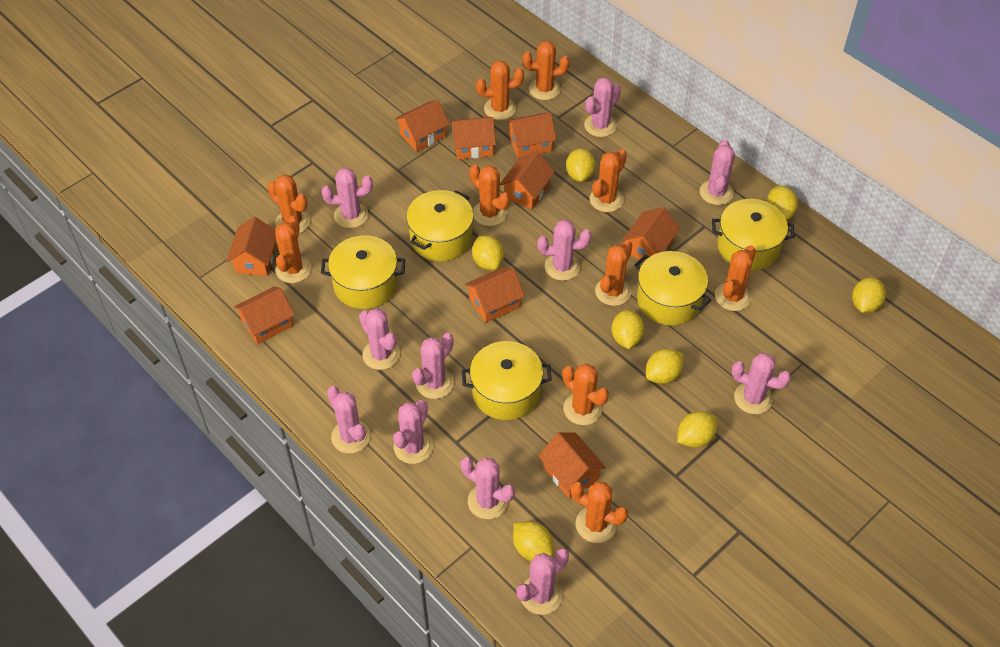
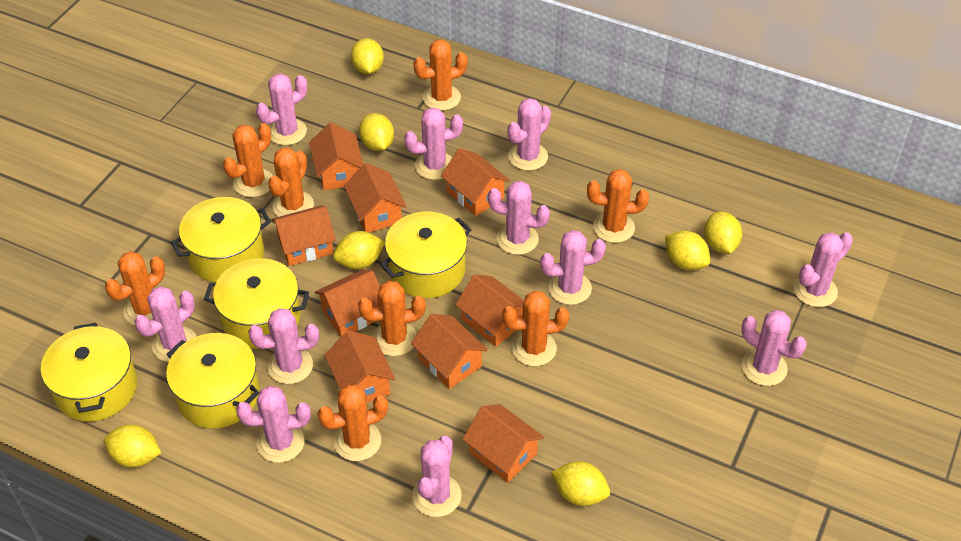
orange cactus: 10 -> 8
yellow lemon: 8 -> 7

